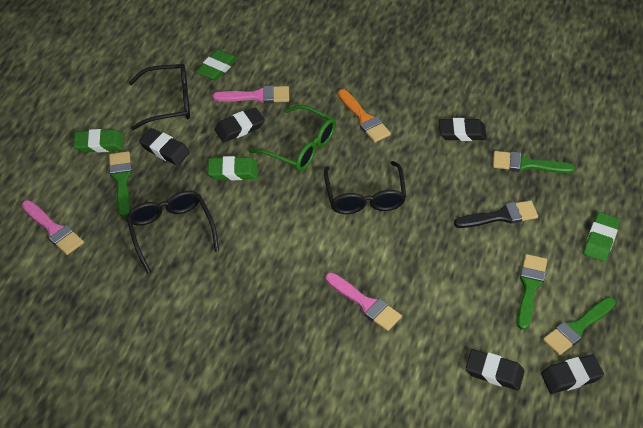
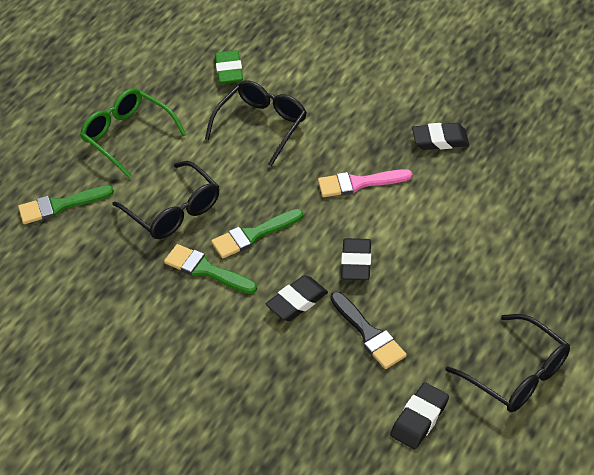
black eraser: 5 -> 4
green brush: 4 -> 3
green eraser: 4 -> 1
orange brush: 1 -> 0
pink brush: 3 -> 1

